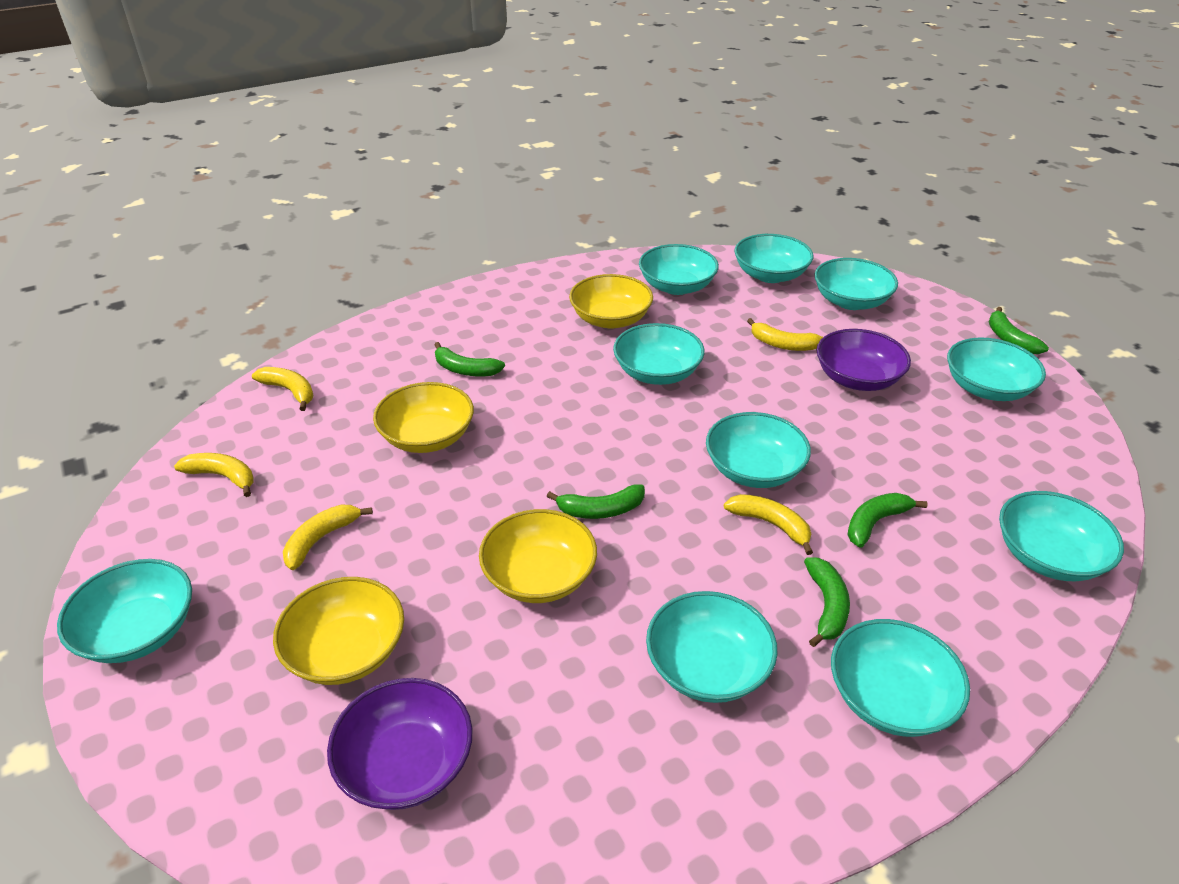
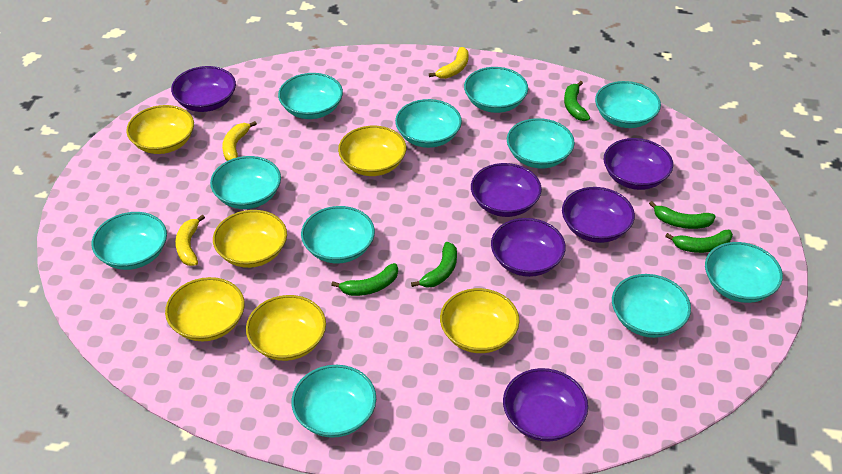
purple bowl: 2 -> 6
turquoise bowl: 10 -> 11
yellow banana: 5 -> 3
yellow bowl: 4 -> 6

